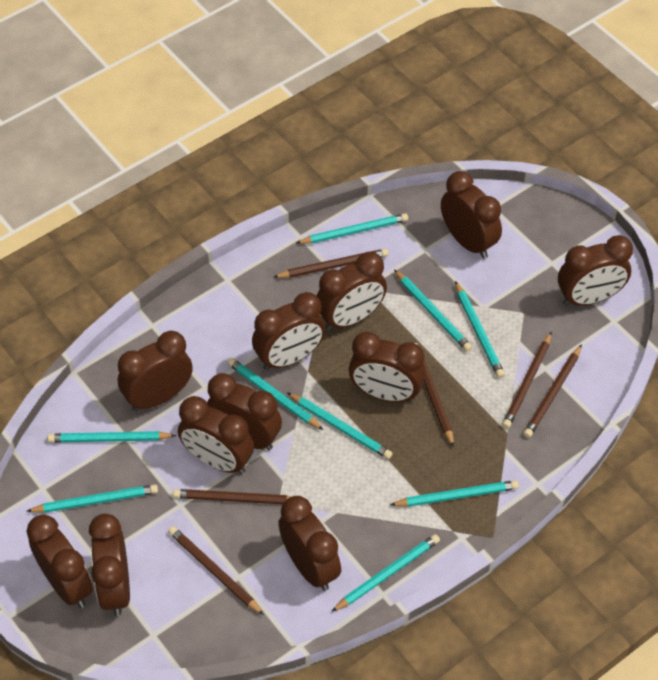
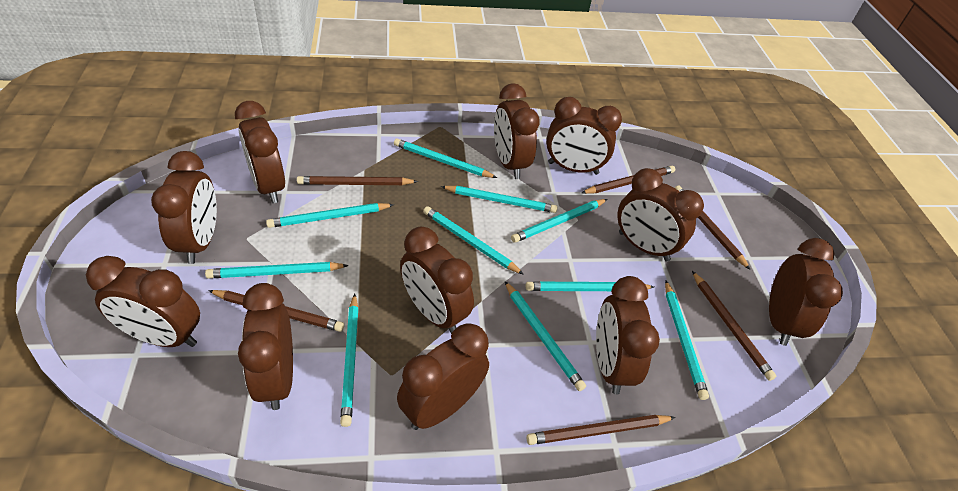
turquoise pencil: 9 -> 10

